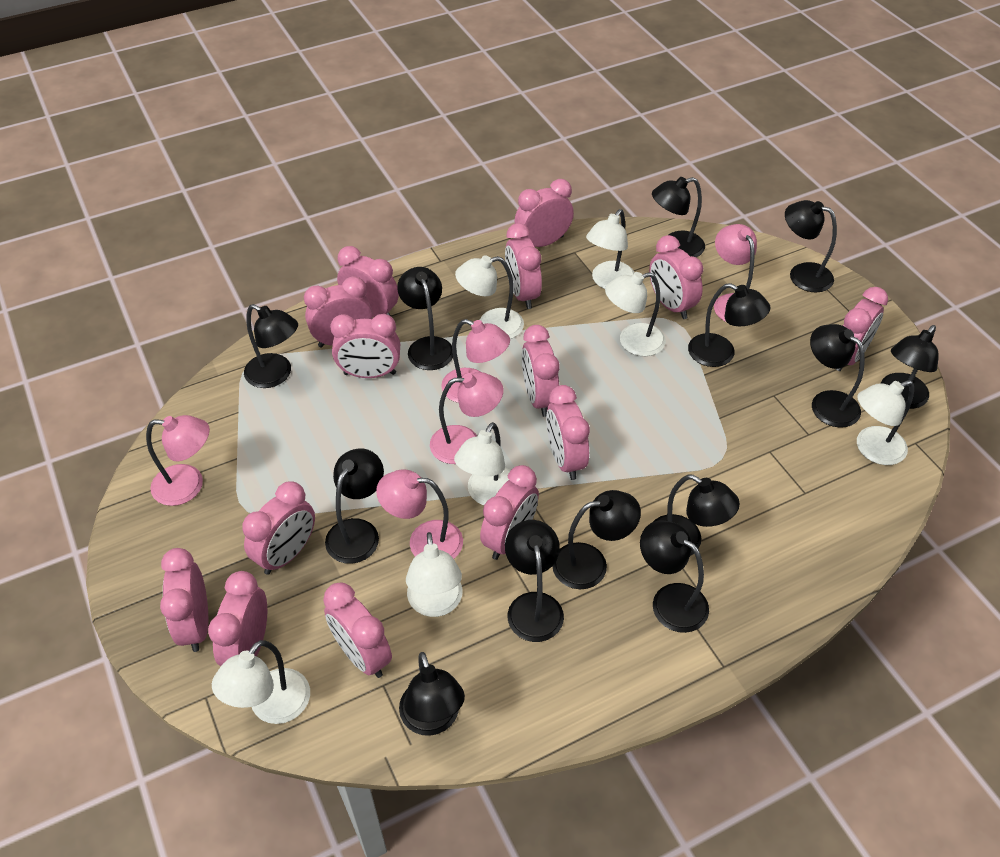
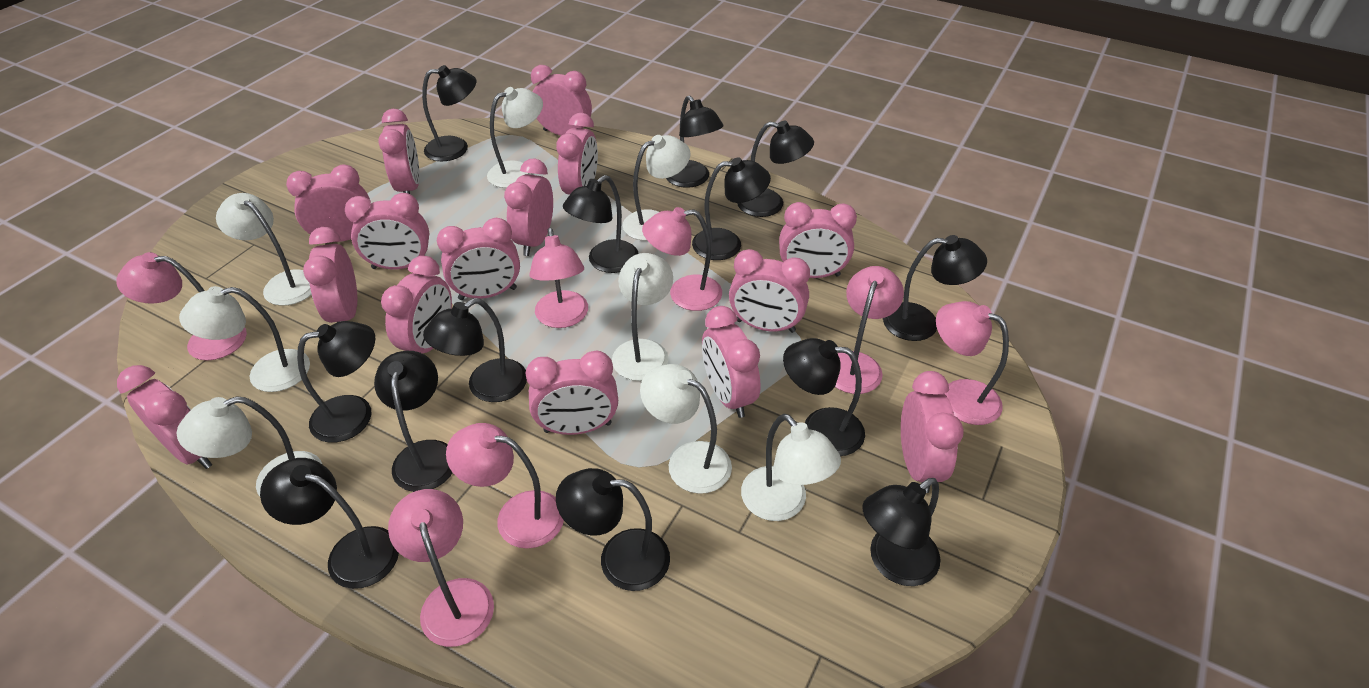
pink clock: 14 -> 15
pink lamp: 5 -> 7
white lamp: 7 -> 8

